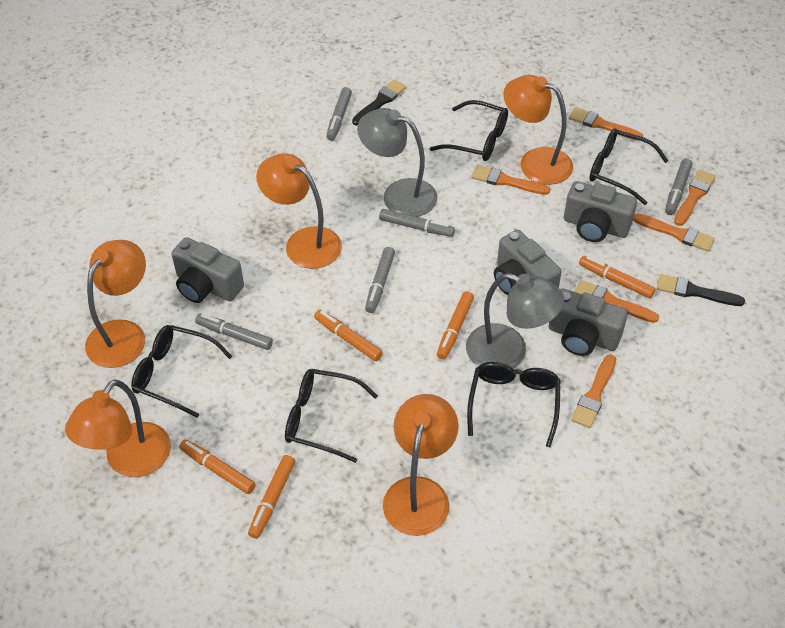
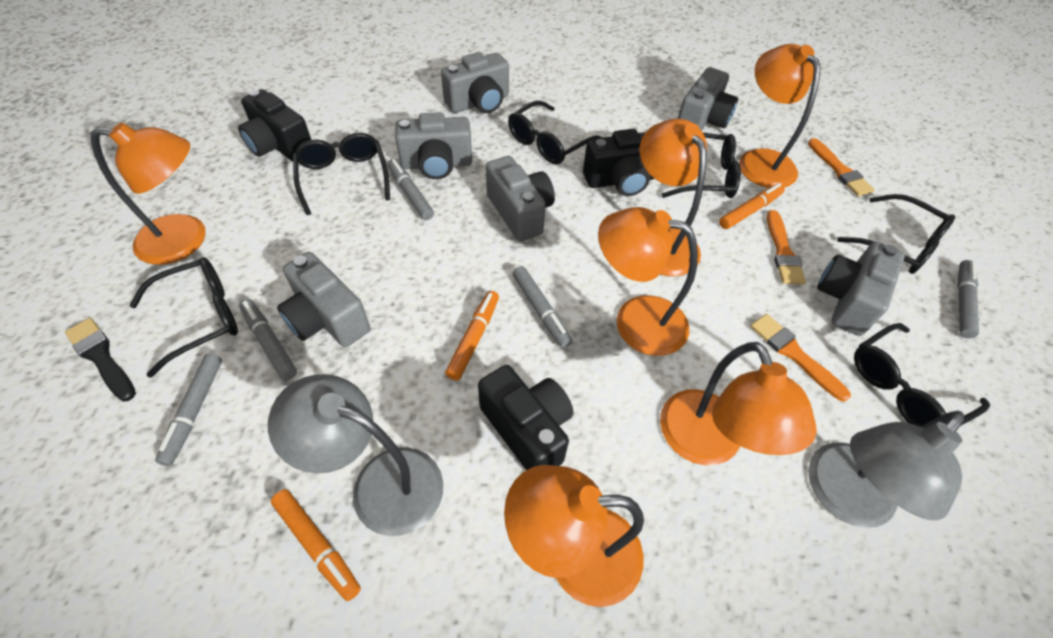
black brush: 2 -> 1
black camera: 0 -> 3
black glasses: 5 -> 6
grey camera: 4 -> 6
orange brush: 6 -> 3
orange lamp: 5 -> 6
orange marker: 5 -> 3

